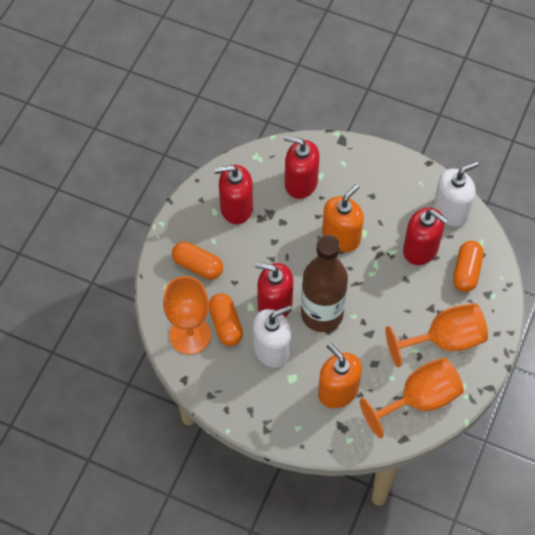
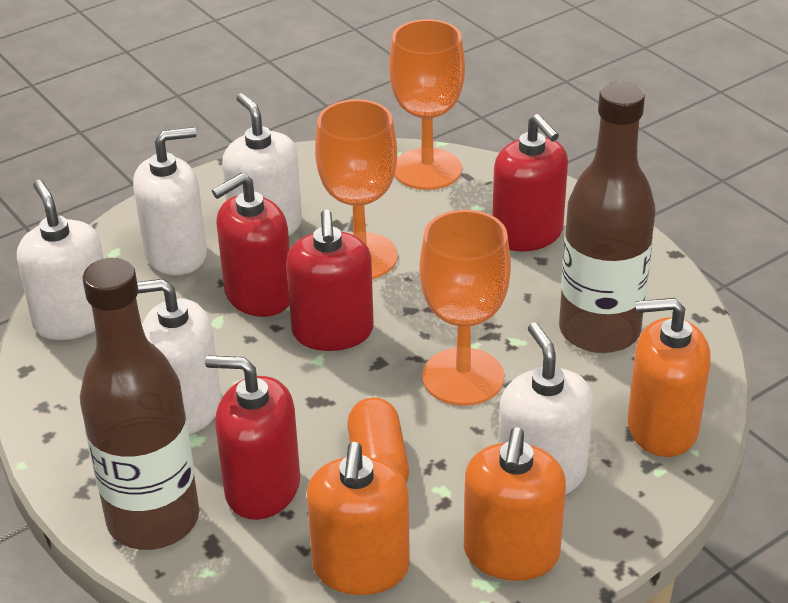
brown bottle: 1 -> 2
orange capsule: 3 -> 1
orange soap dispenser: 2 -> 3
white soap dispenser: 2 -> 5

